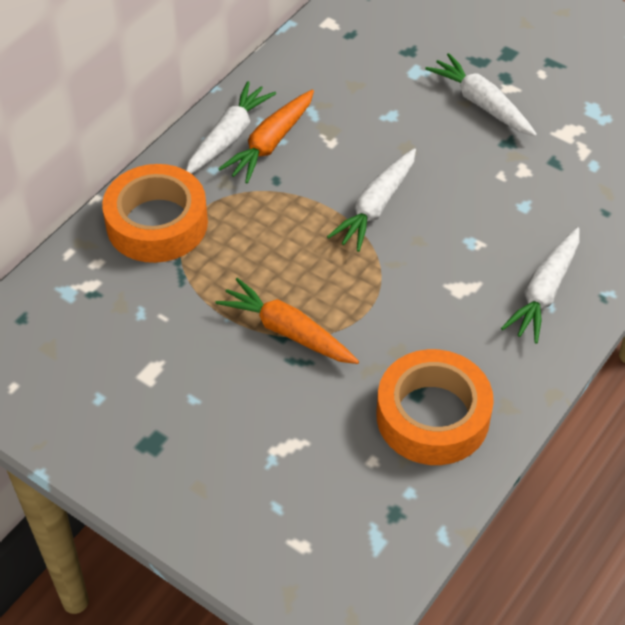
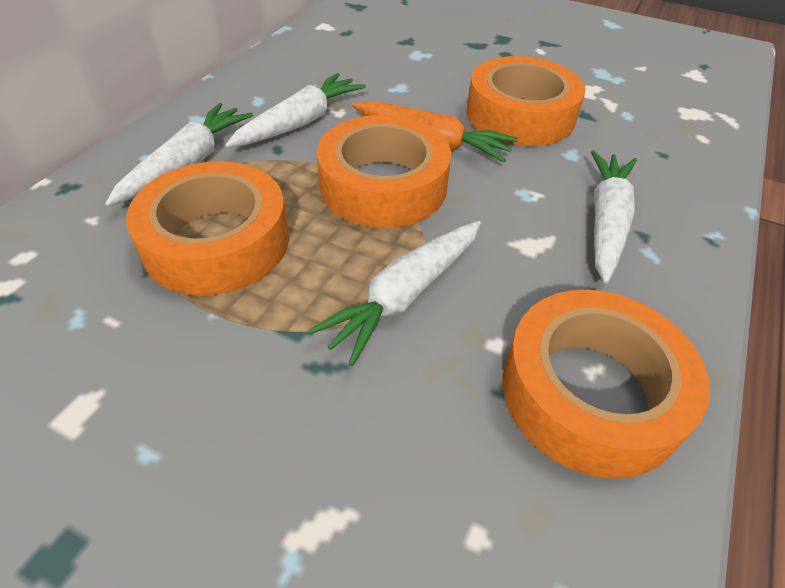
orange carrot: 2 -> 1
orange tape: 2 -> 4

